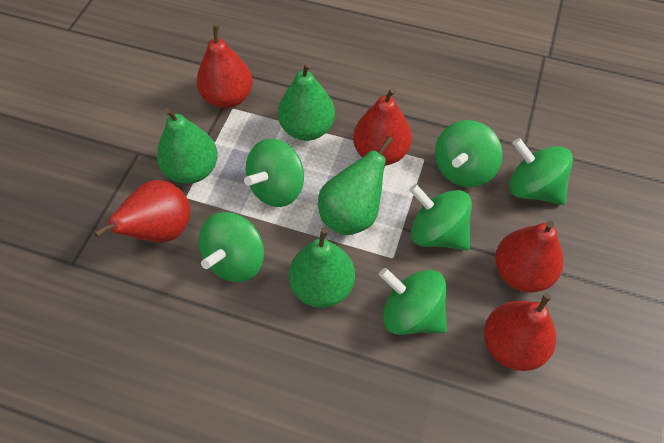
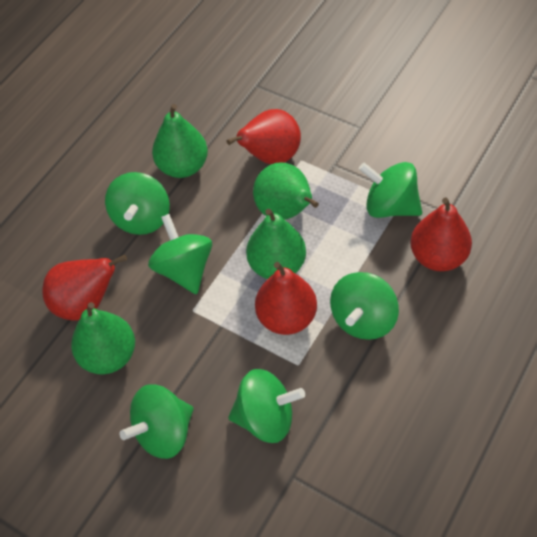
red pear: 5 -> 4

